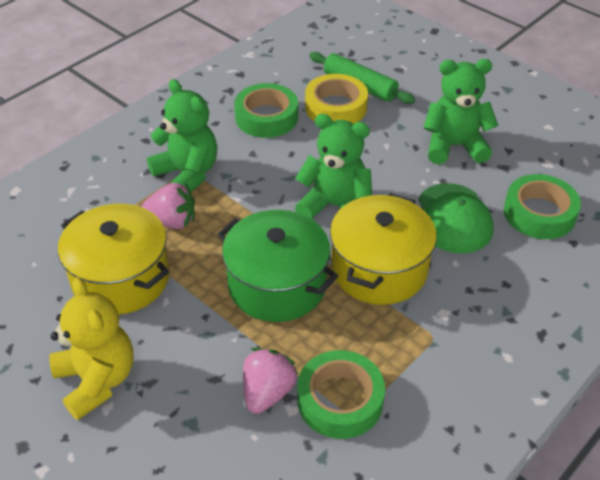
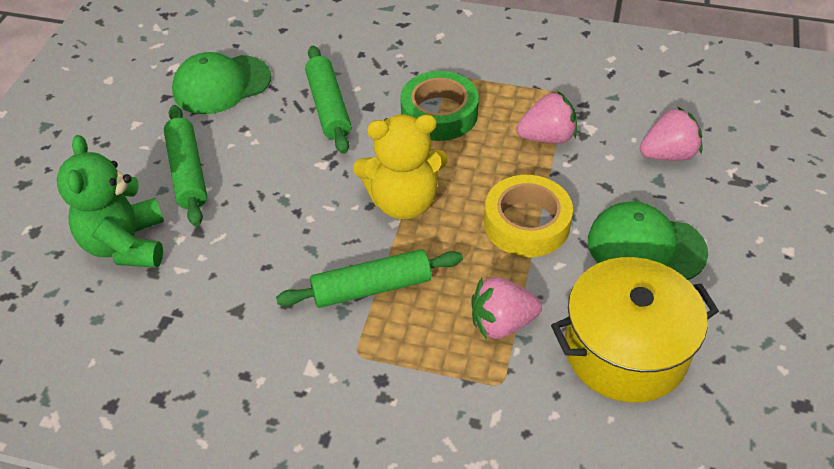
green cap: 1 -> 2
green pot: 1 -> 0
green rolling pin: 1 -> 3
green tape: 3 -> 1
green teddy bear: 3 -> 1
pink strawberry: 2 -> 3
yellow pot: 2 -> 1

